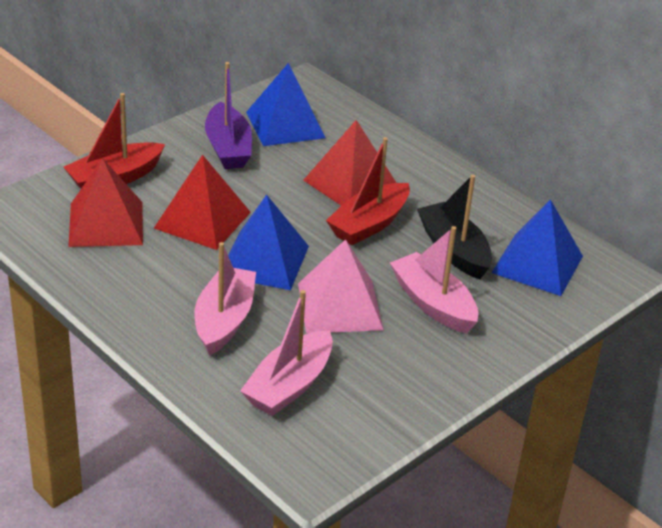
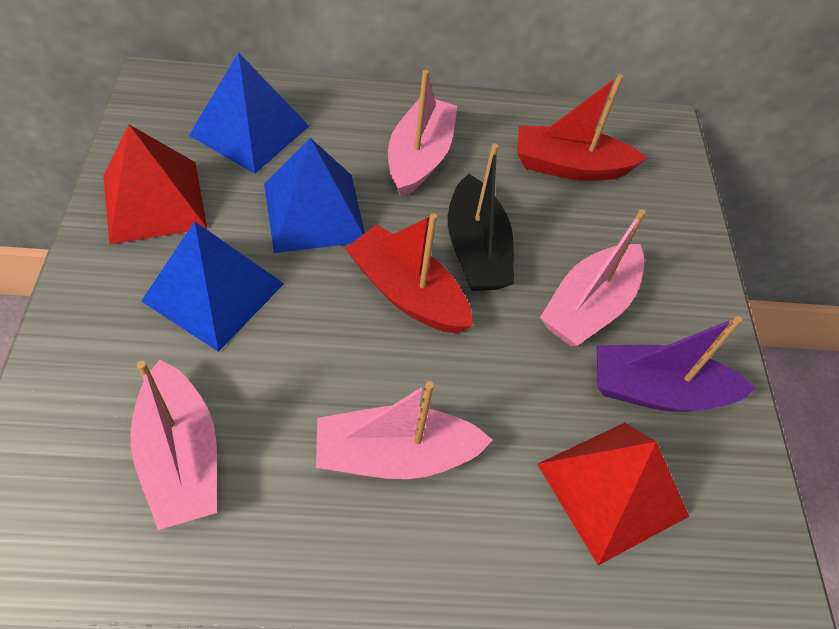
pink boat: 3 -> 4
pink pyramid: 1 -> 0
red pyramid: 3 -> 2

